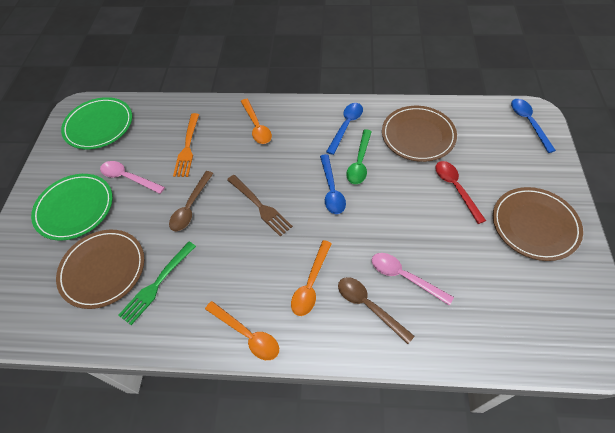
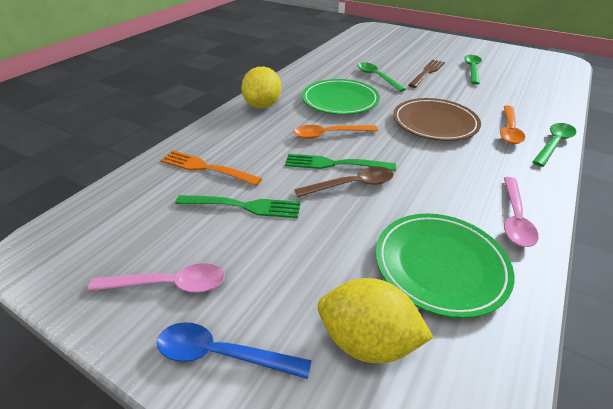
blue spoon: 3 -> 1
brown plate: 3 -> 1
brown spoon: 2 -> 1
green fork: 1 -> 2
green spoon: 1 -> 3
orange spoon: 3 -> 2
red spoon: 1 -> 0
yellow lemon: 0 -> 2

